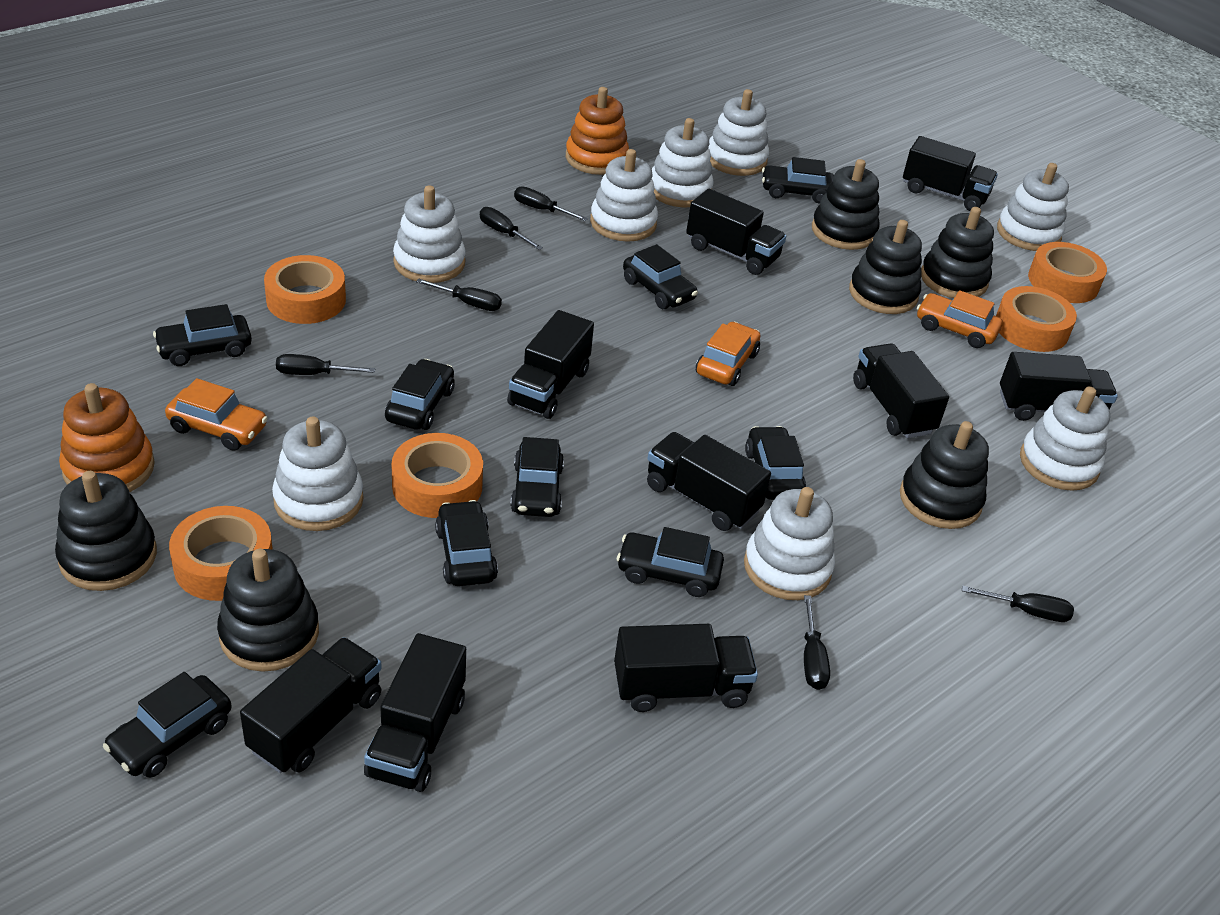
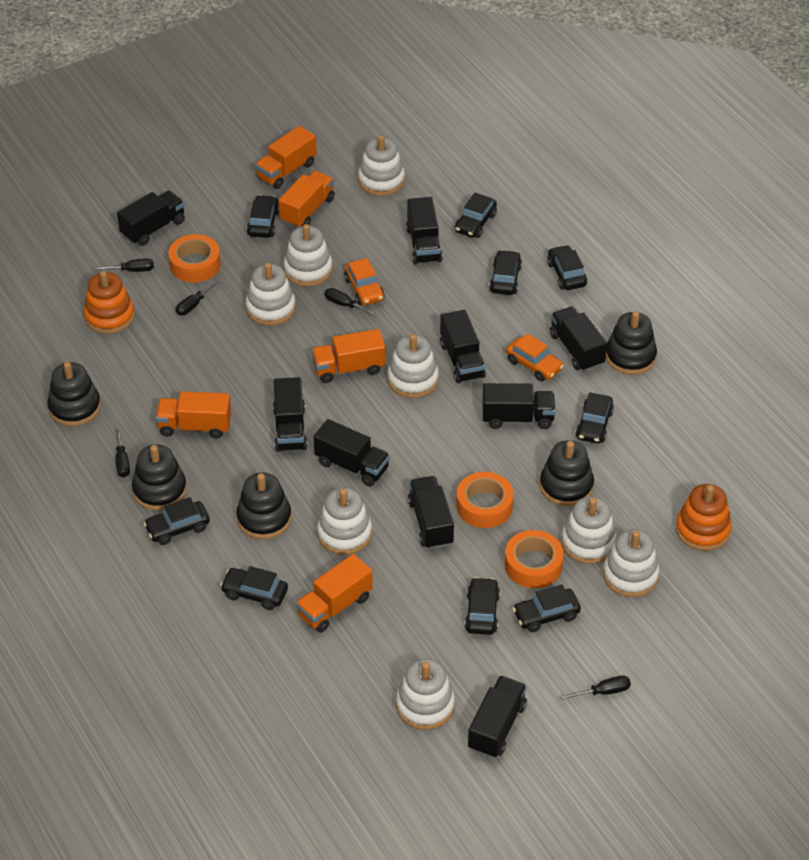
black screwdriver: 6 -> 5
black stacking toy: 6 -> 5
orange car: 3 -> 2
orange tape: 5 -> 3
orange truck: 0 -> 5

